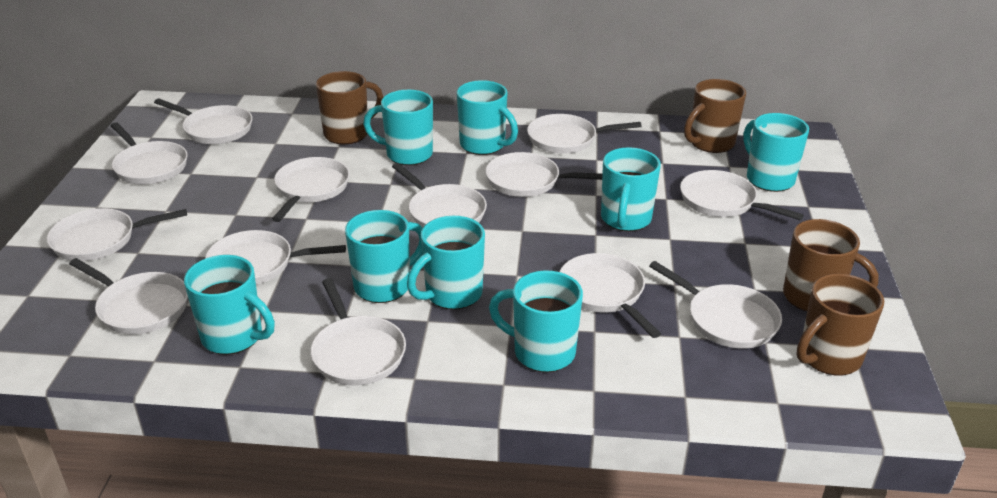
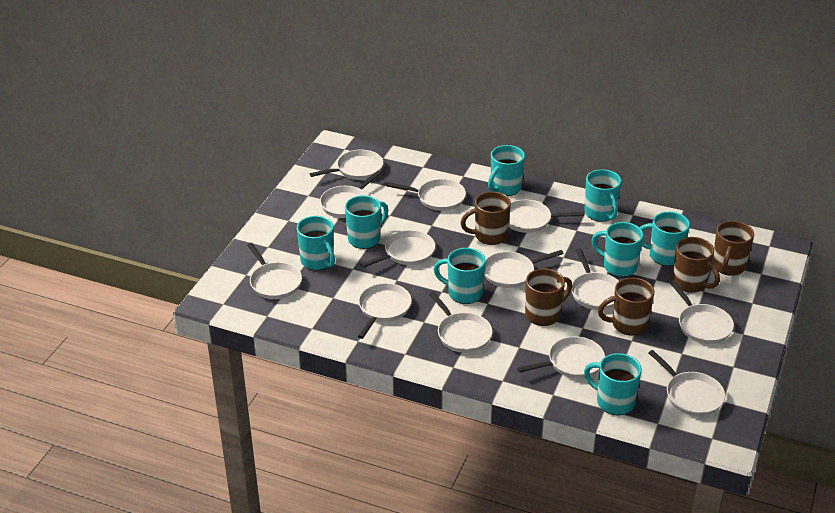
brown mug: 4 -> 5

